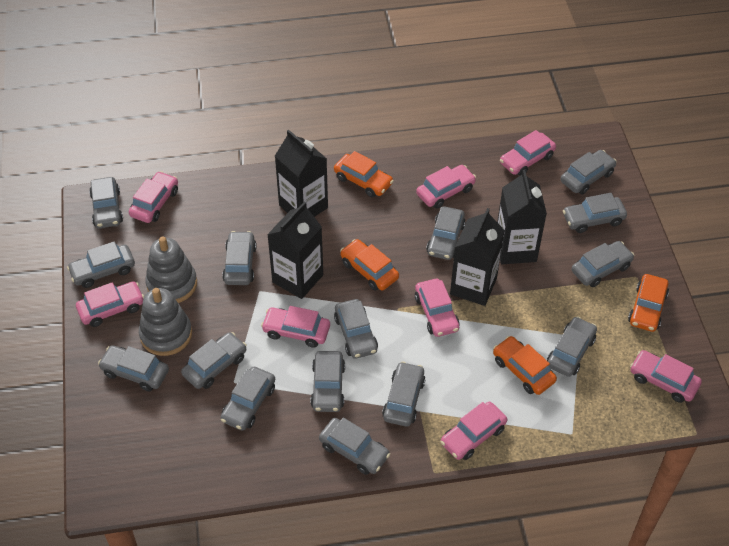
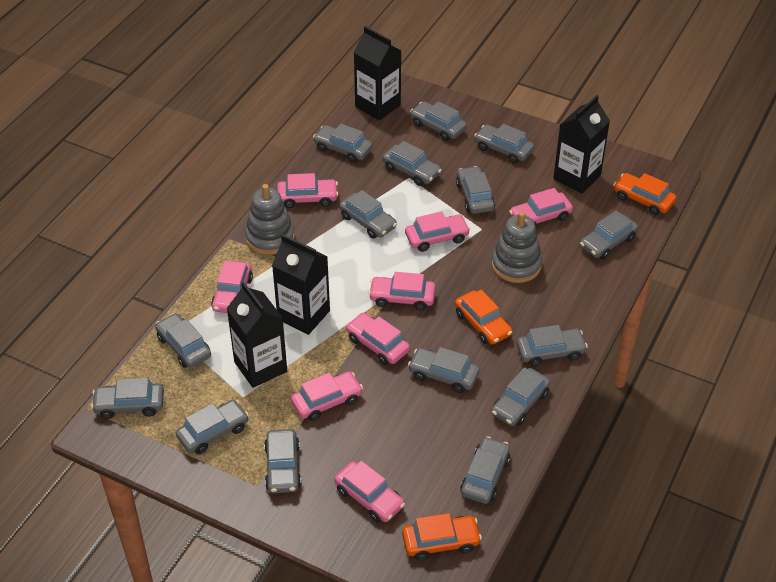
orange car: 4 -> 3

